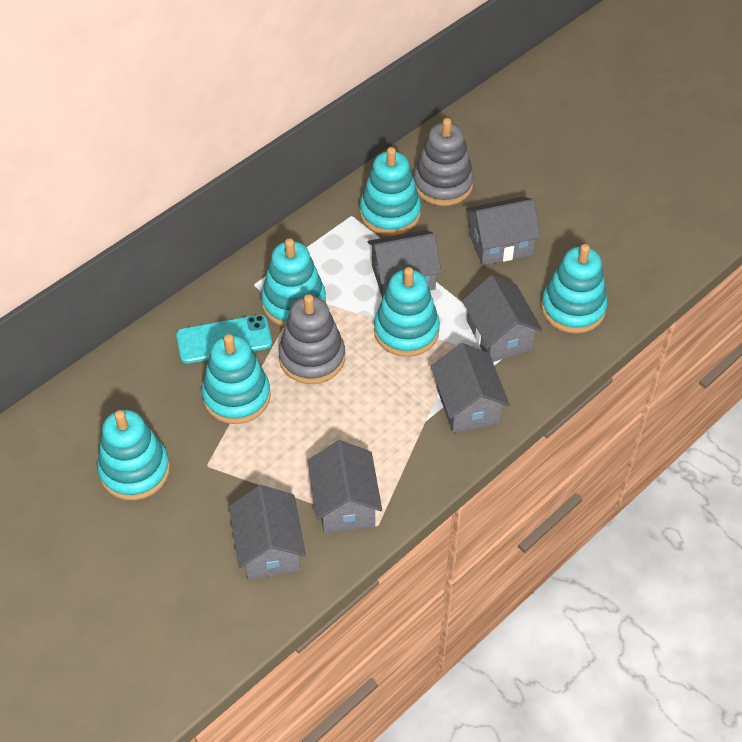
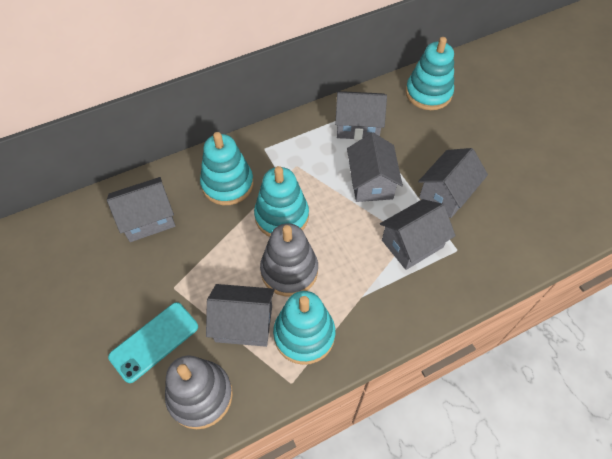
turquoise stacking toy: 6 -> 4

